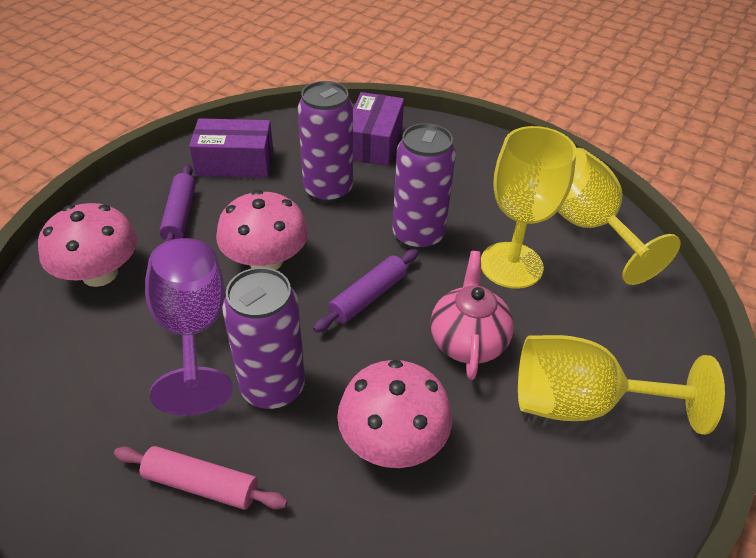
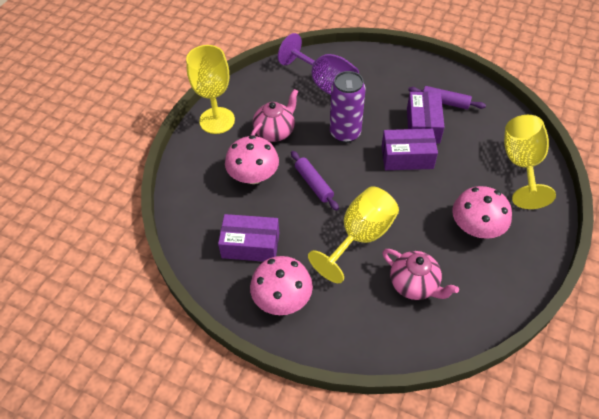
pink rolling pin: 1 -> 0
pink teapot: 1 -> 2
purple box: 2 -> 3
purple can: 3 -> 1

